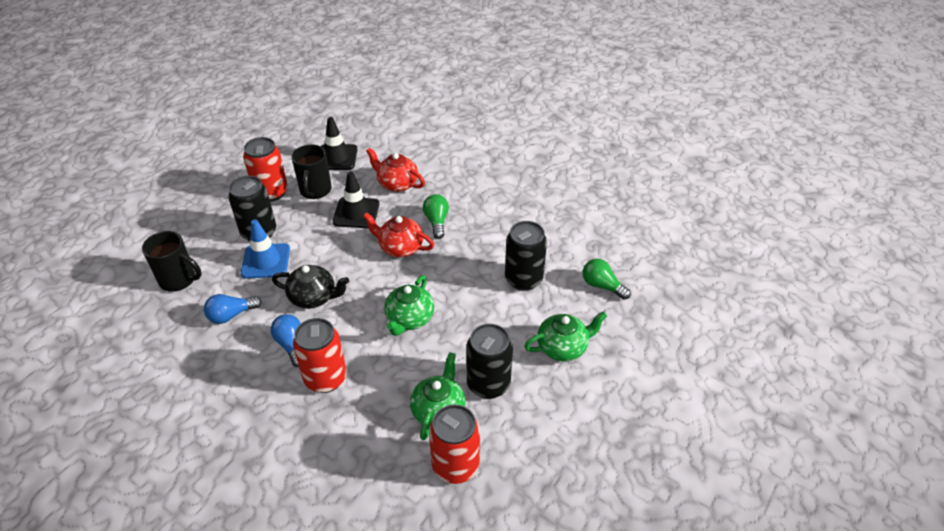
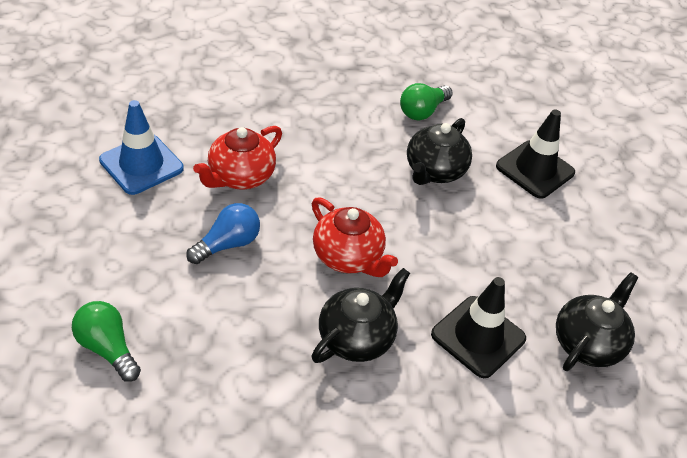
black can: 3 -> 0
black mug: 2 -> 0
black teapot: 1 -> 3
blue light bulb: 2 -> 1
green teapot: 3 -> 0
red can: 3 -> 0

